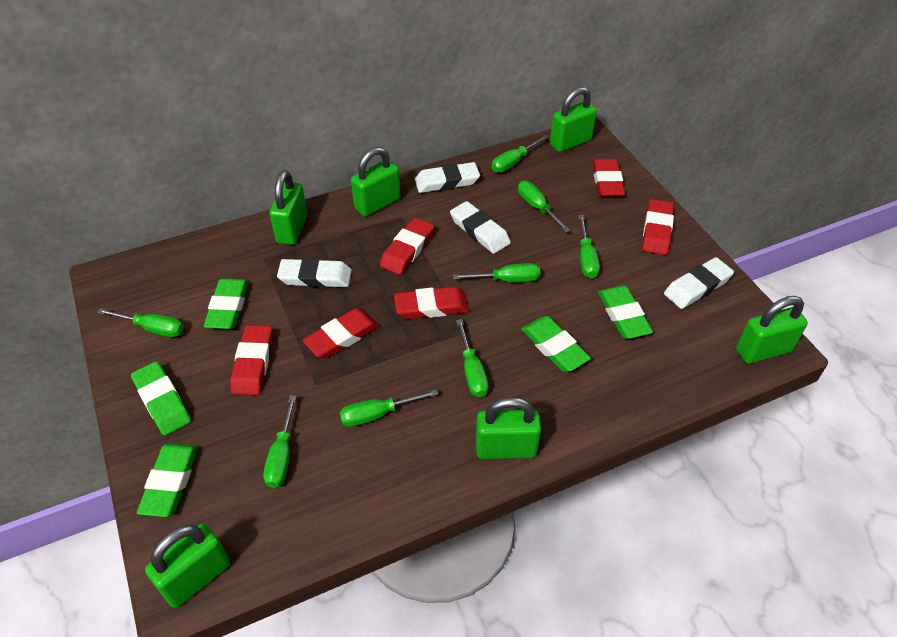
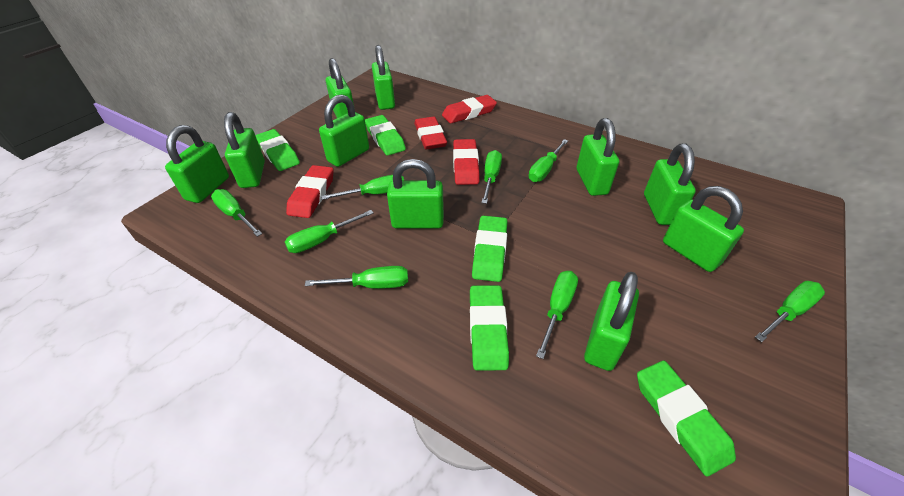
green padlock: 6 -> 10
red eraser: 6 -> 4
white eraser: 4 -> 0

